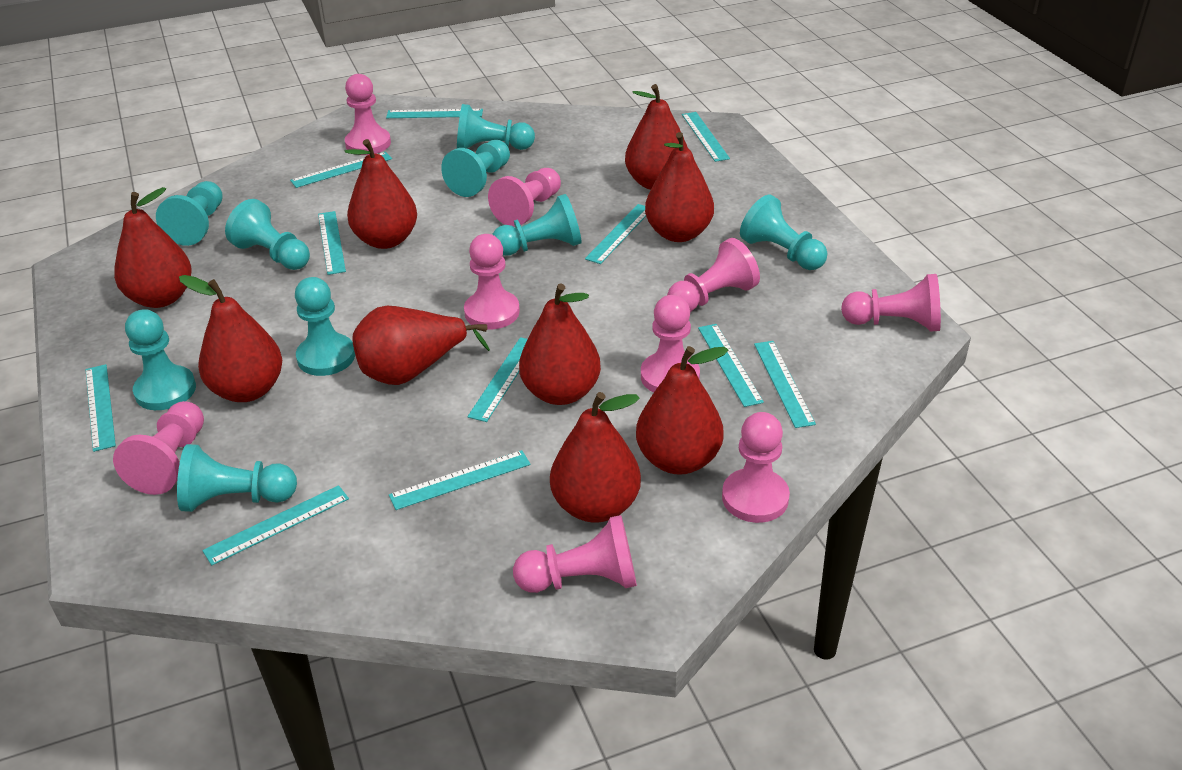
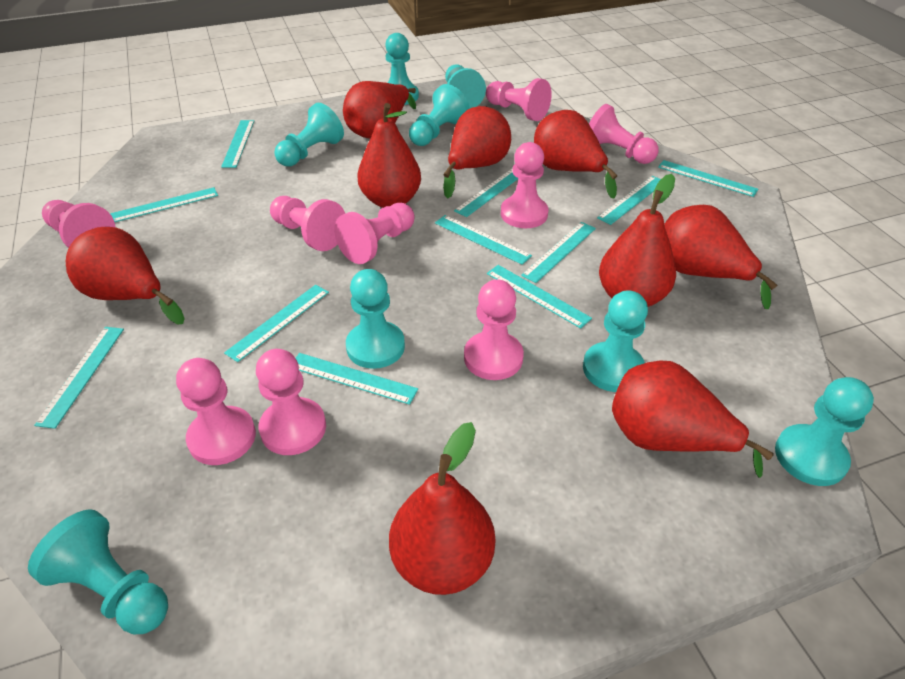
turquoise pawn: 9 -> 8

